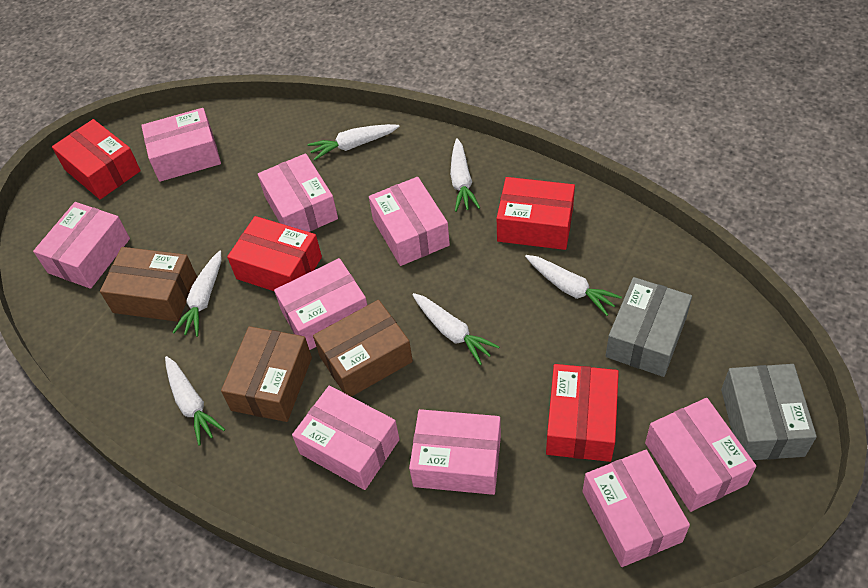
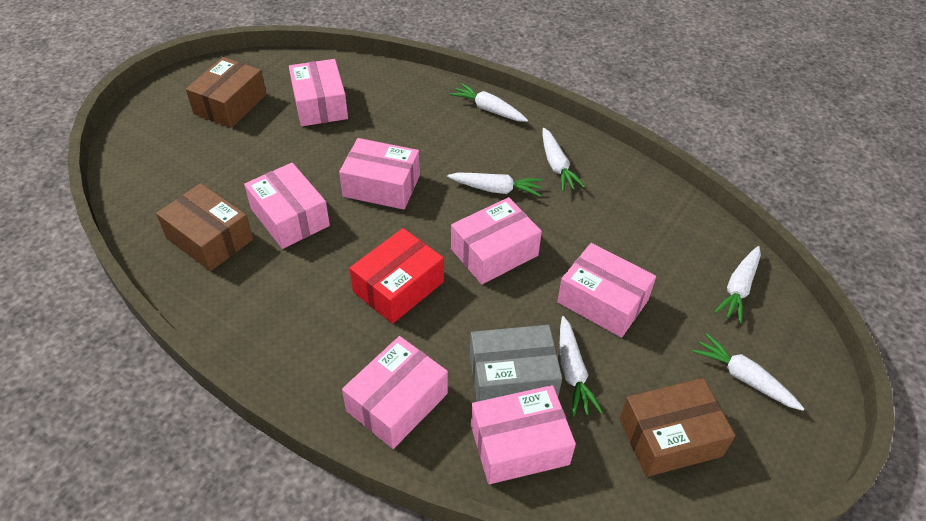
grey box: 2 -> 1
pink box: 9 -> 7
red box: 4 -> 1

